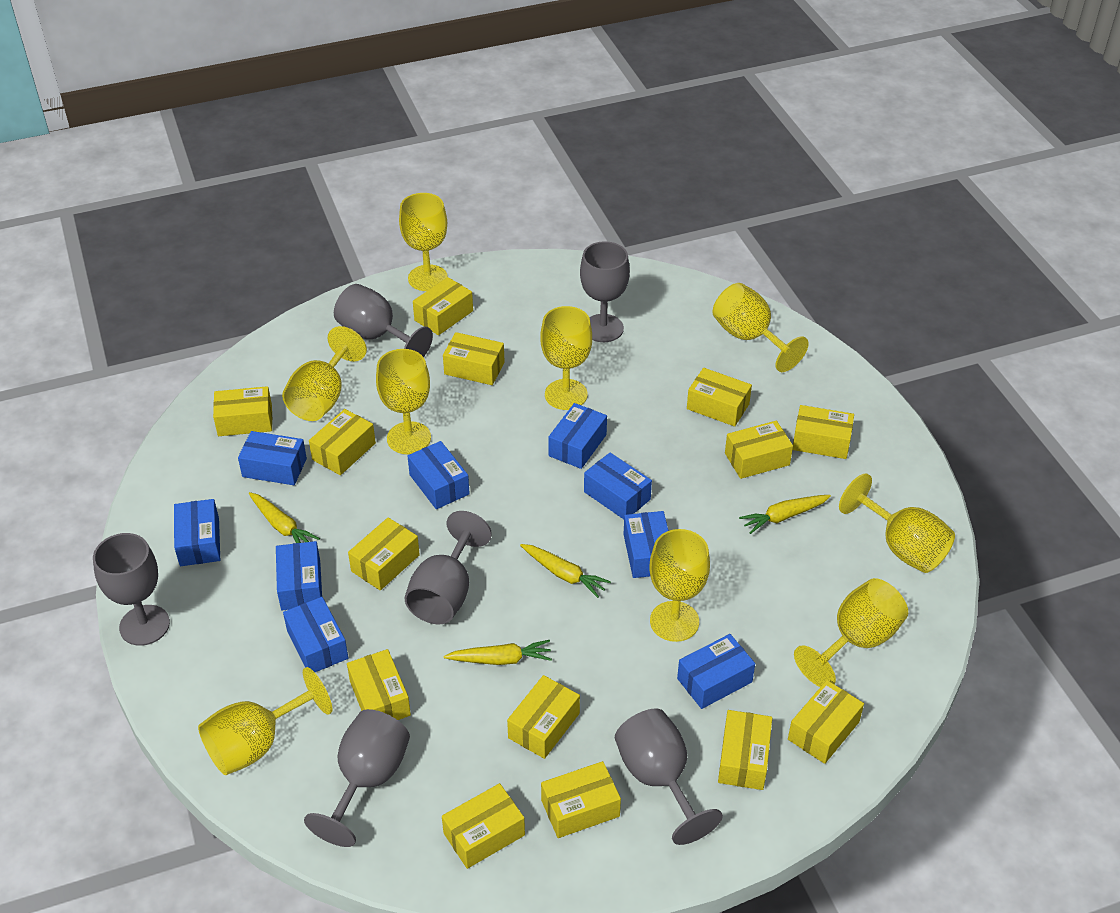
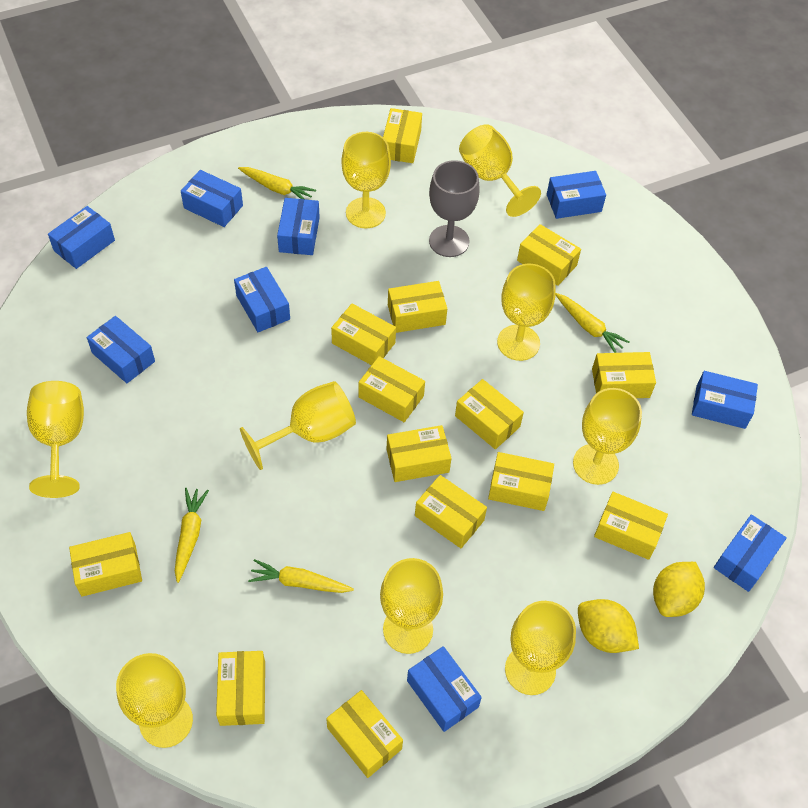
grey goblet: 6 -> 1
yellow lemon: 0 -> 2

